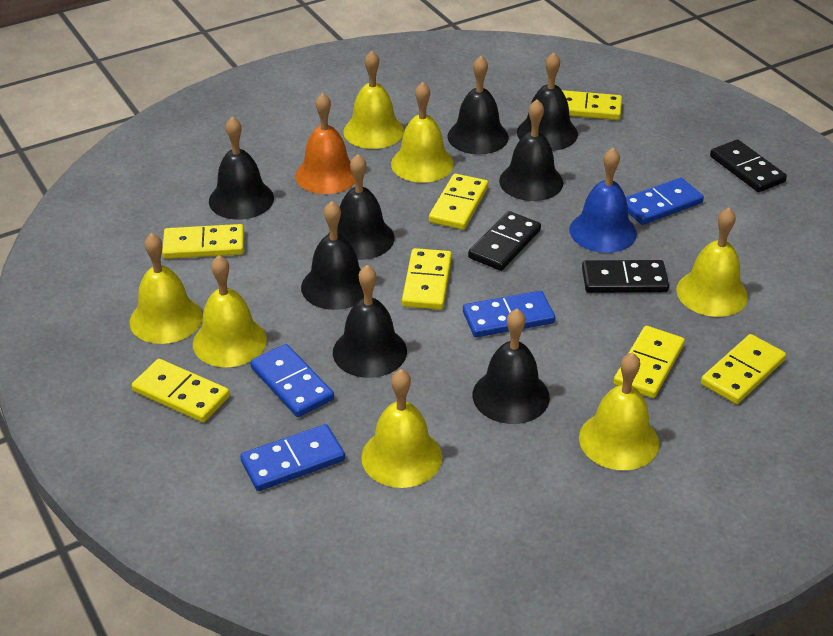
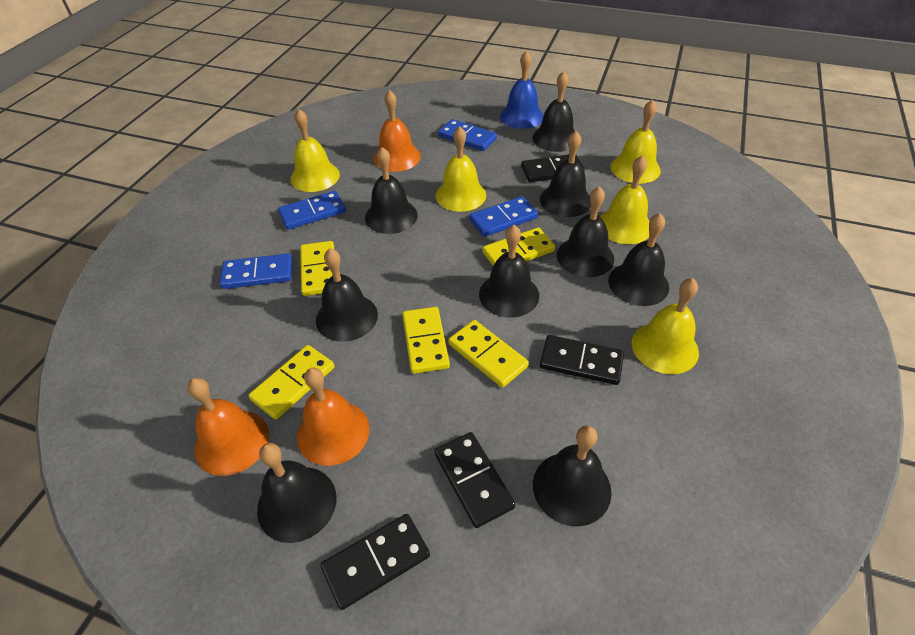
black bell: 8 -> 9
black domino: 3 -> 4
orange bell: 1 -> 3
yellow bell: 7 -> 5
yellow domino: 7 -> 5

